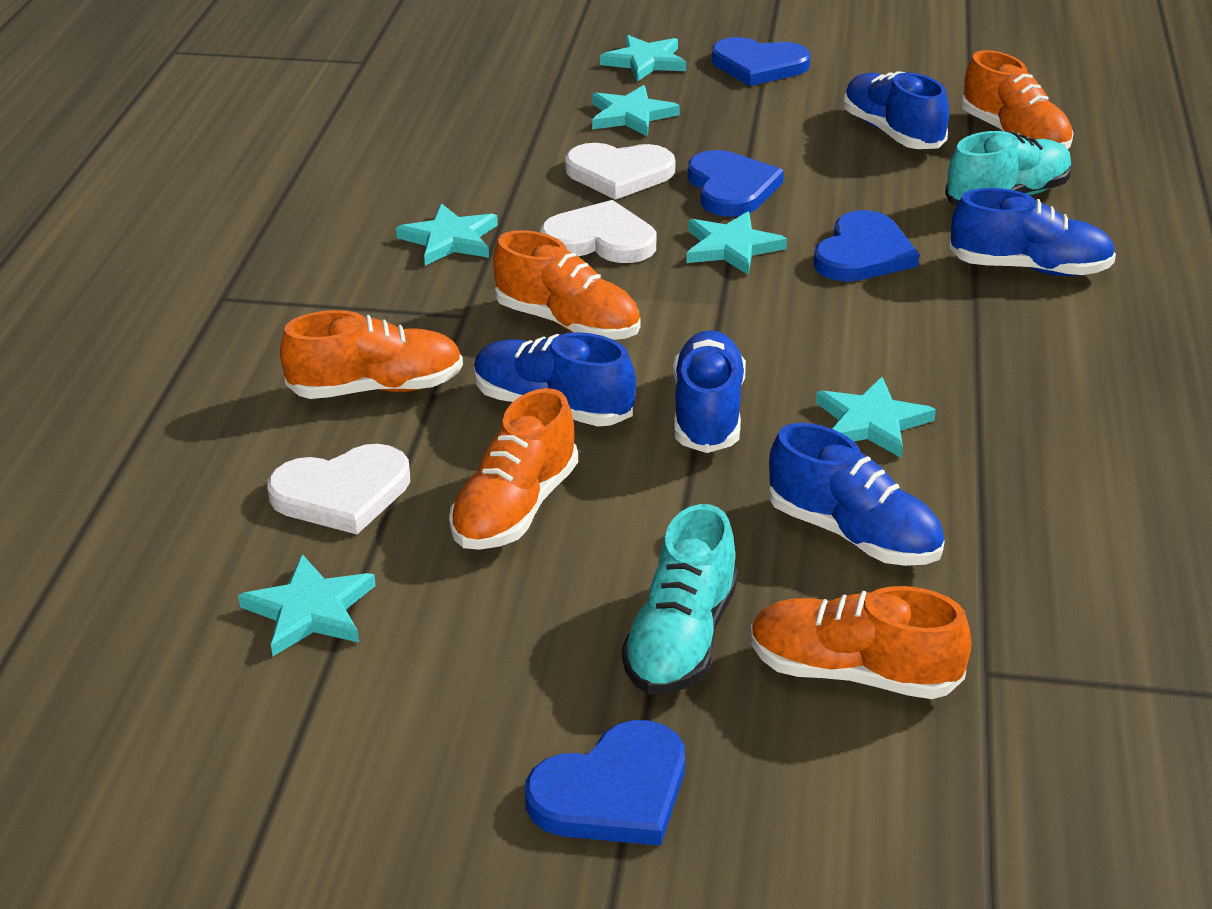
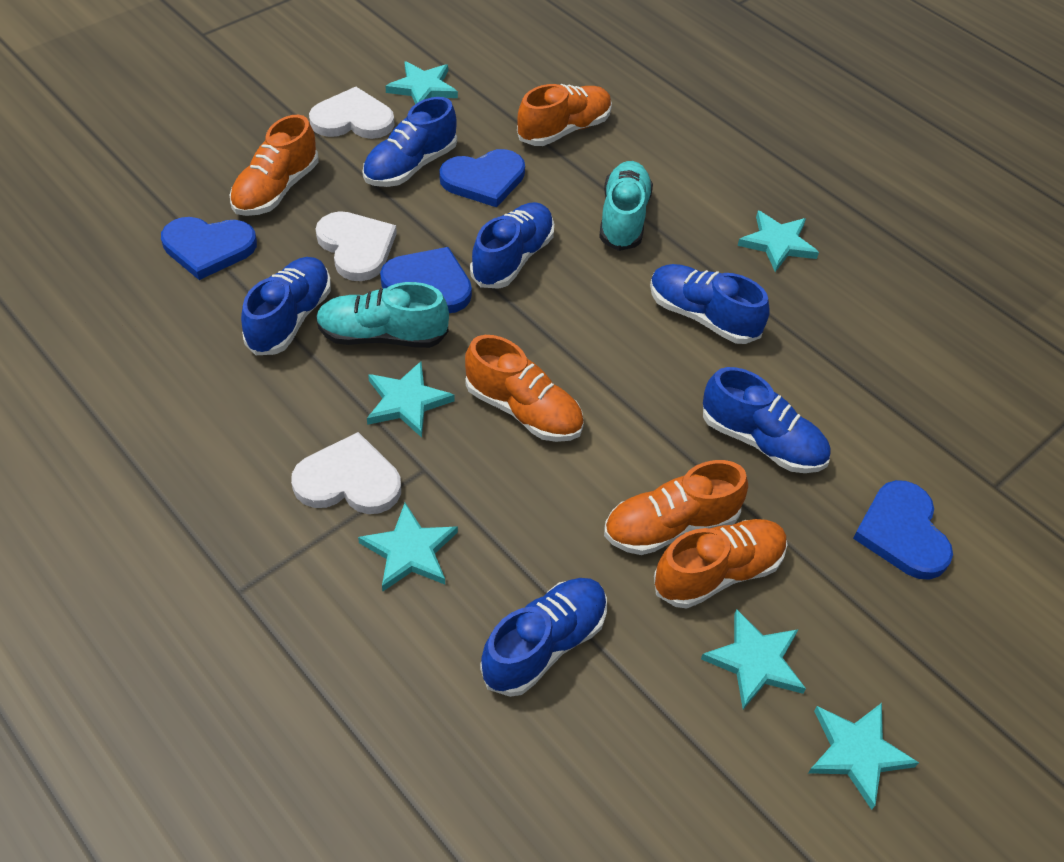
blue shoe: 5 -> 6

